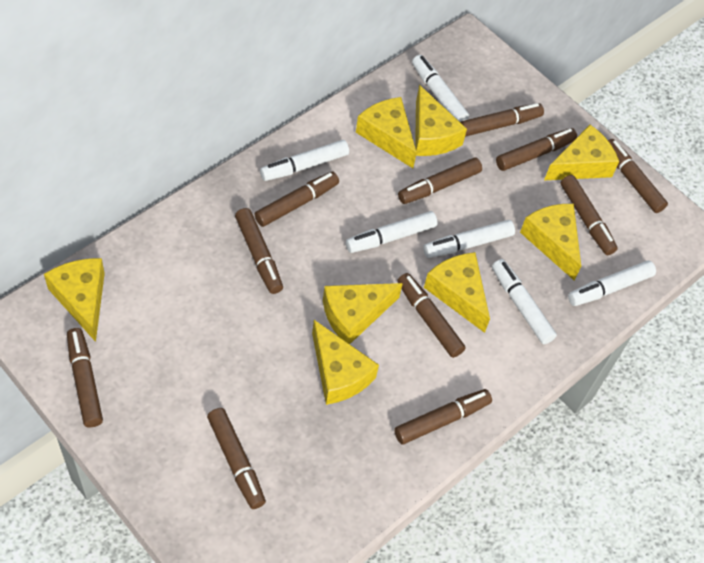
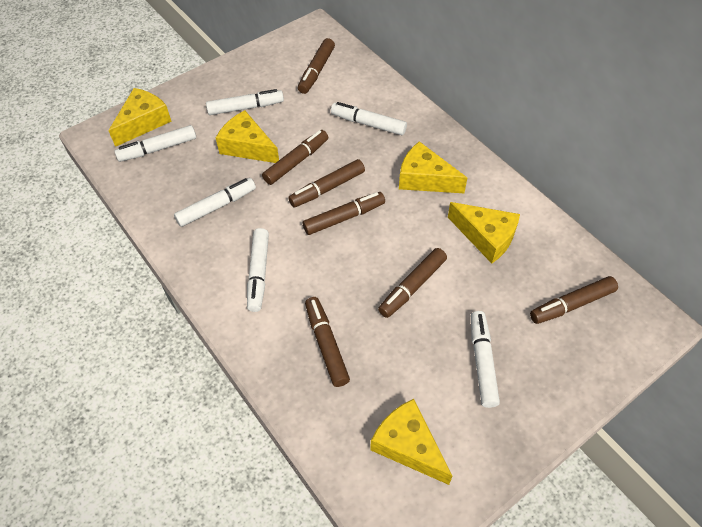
brown marker: 11 -> 7
yellow cheese: 8 -> 5

